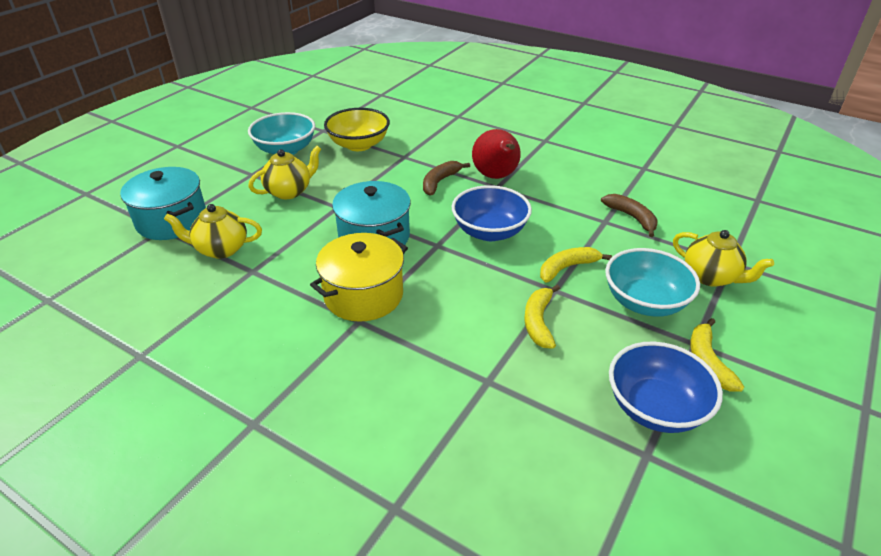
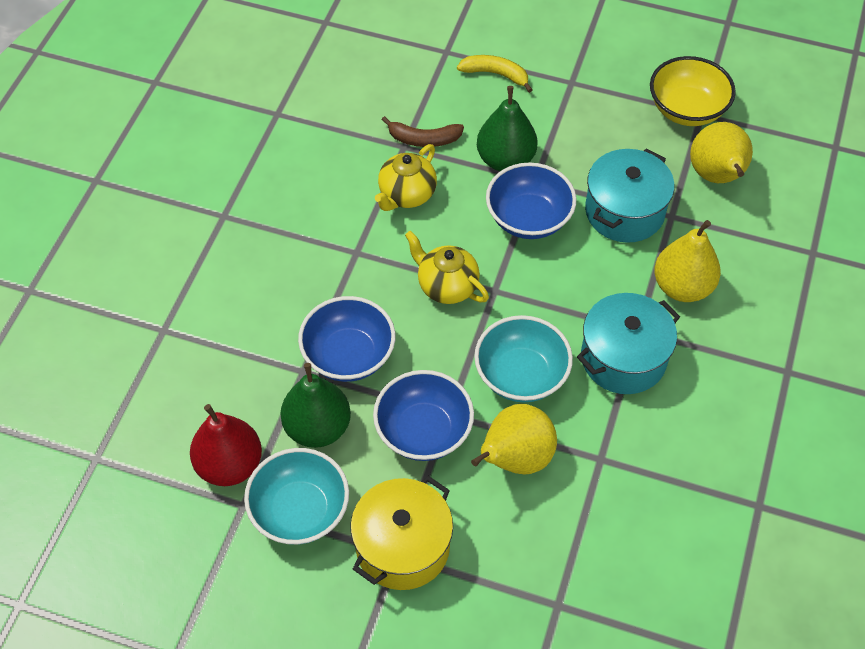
blue bowl: 2 -> 3
brown banana: 2 -> 1
green pear: 0 -> 2
yellow banana: 3 -> 1
yellow pear: 0 -> 3
yellow teapot: 3 -> 2

